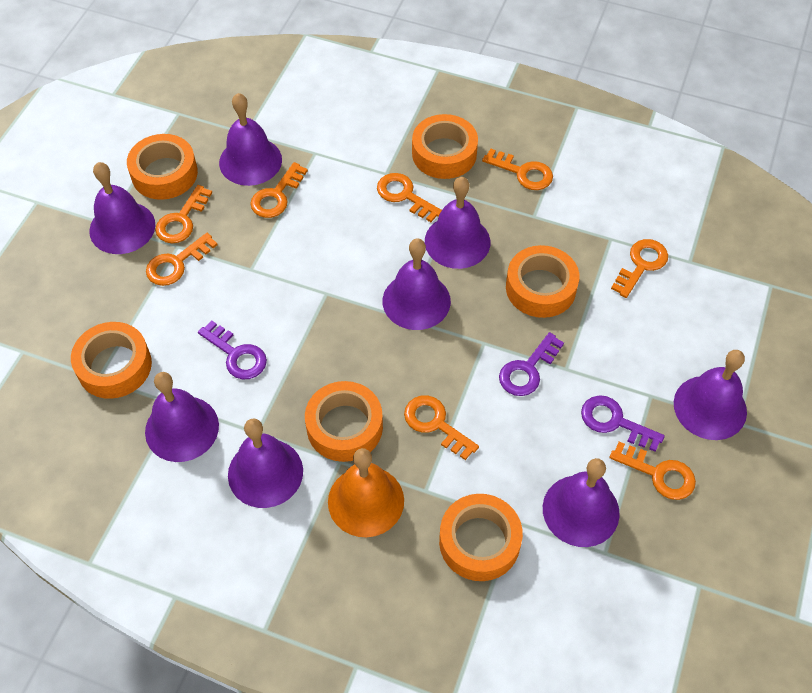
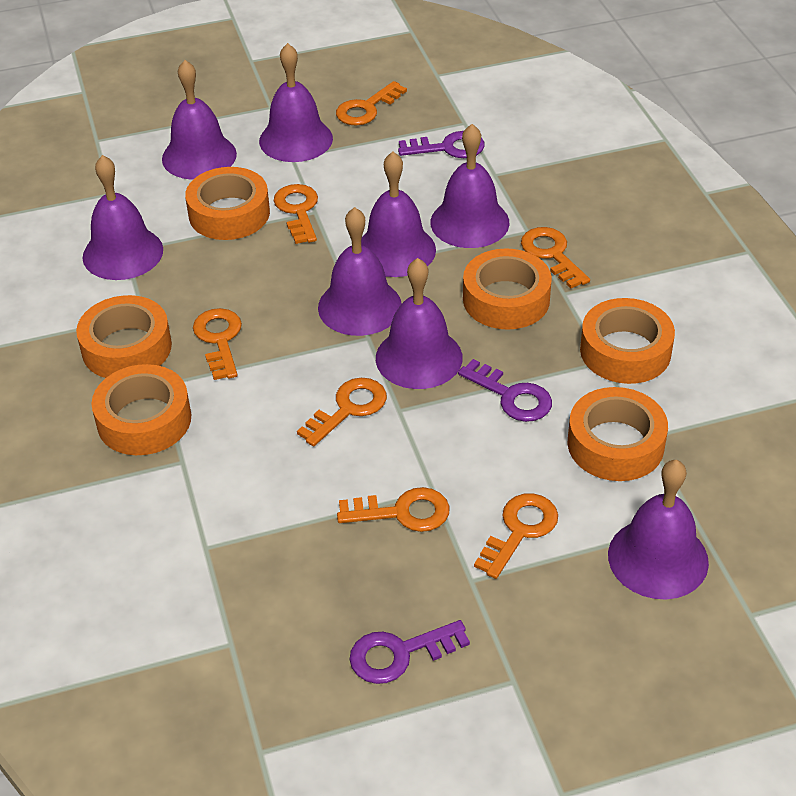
orange bell: 1 -> 0
orange key: 8 -> 7

